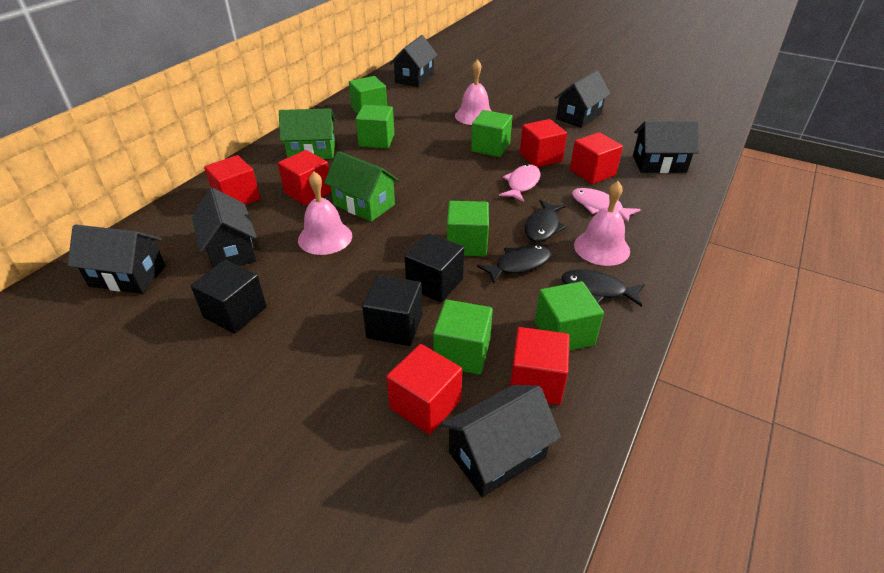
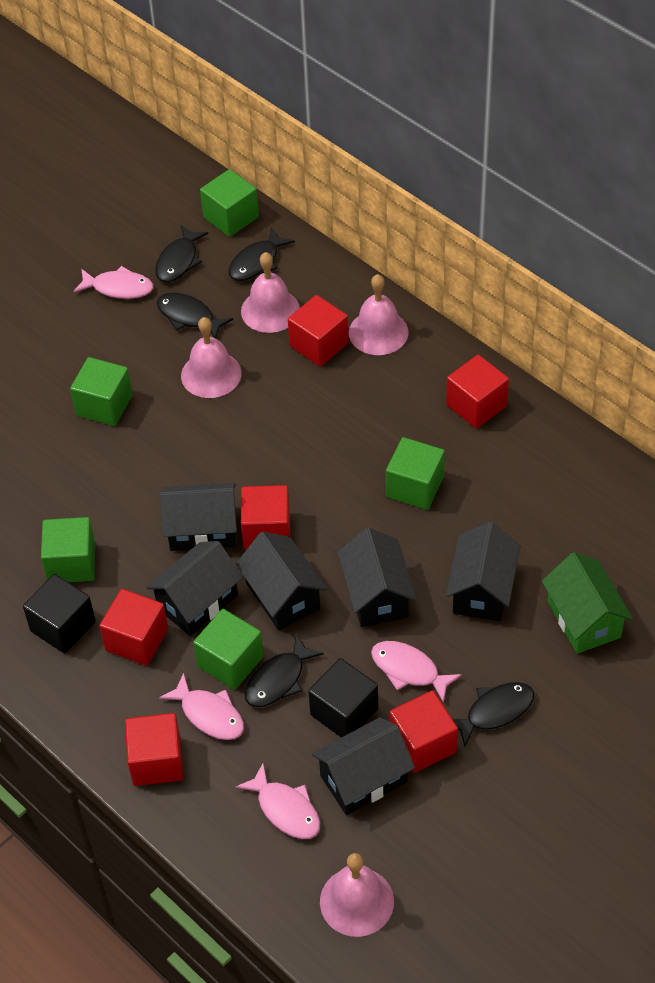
black cube: 3 -> 2
black fish: 3 -> 5
green cube: 6 -> 5
green house: 2 -> 1
pink bell: 3 -> 4
pink fish: 2 -> 4

